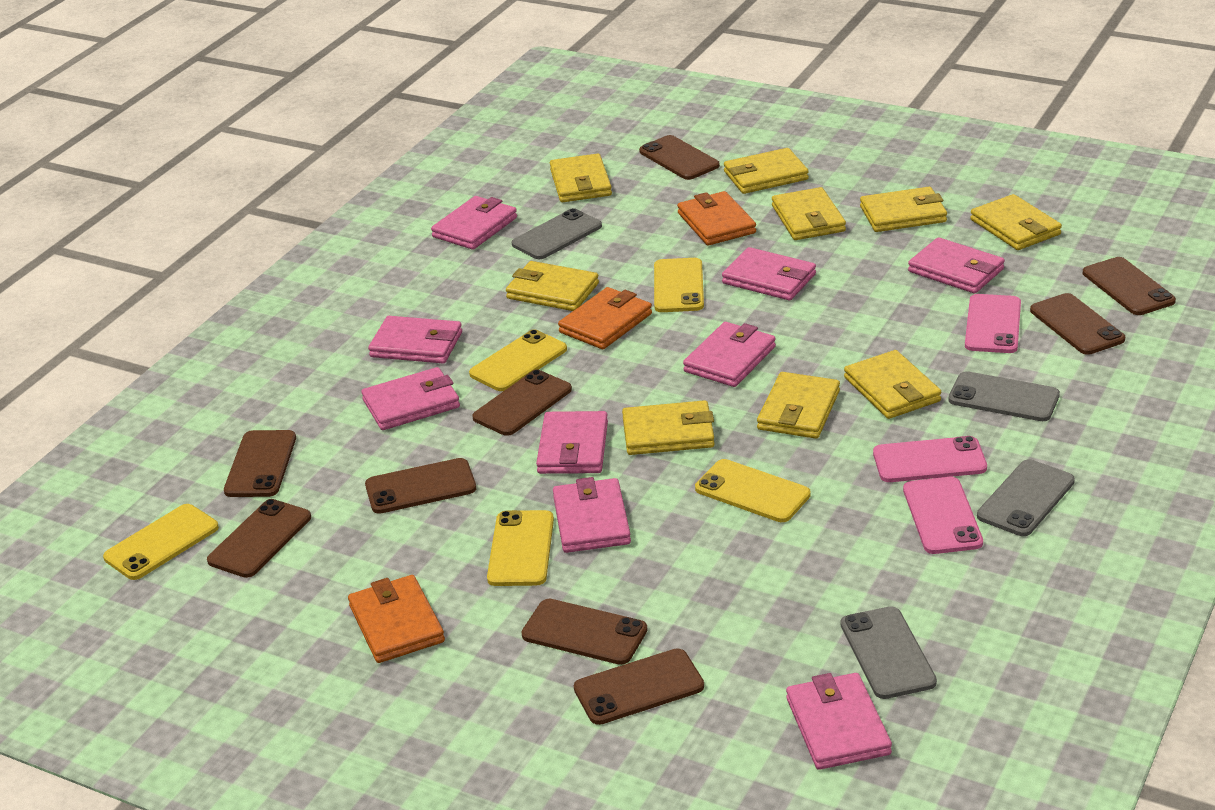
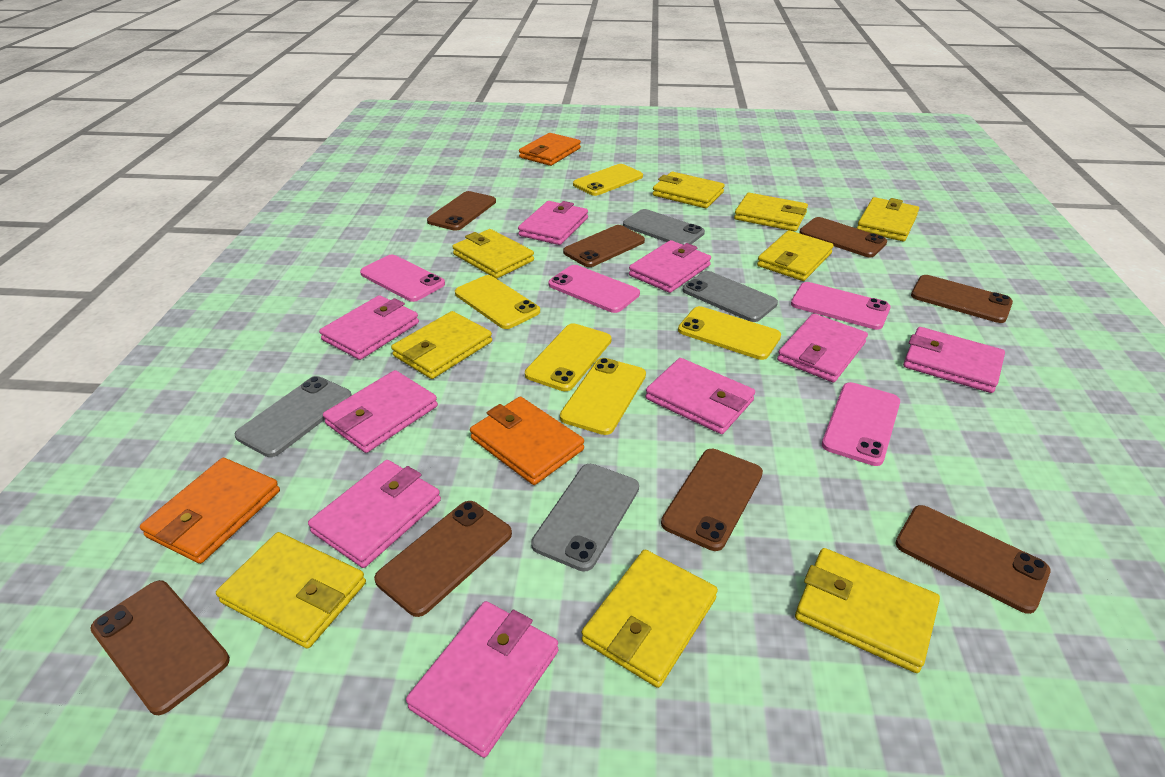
brown phone: 9 -> 8
pink phone: 3 -> 4

